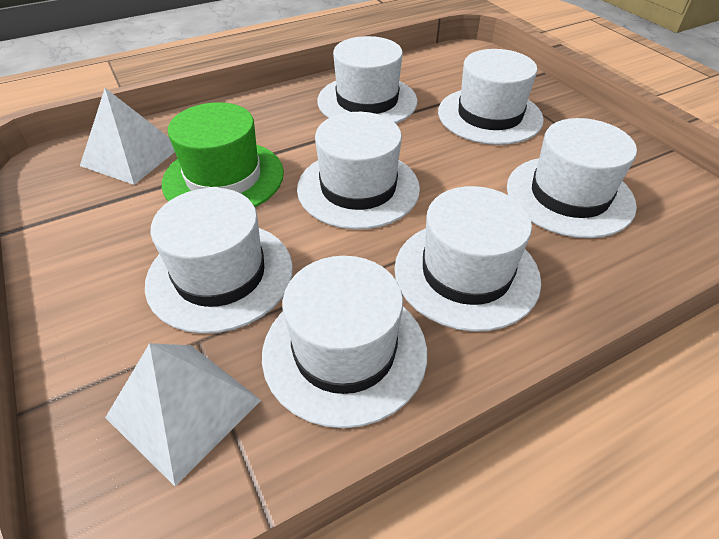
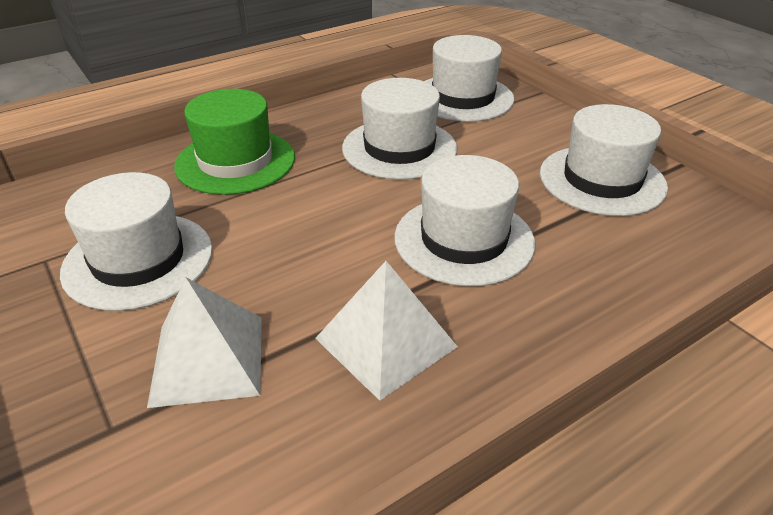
white hat: 7 -> 5

